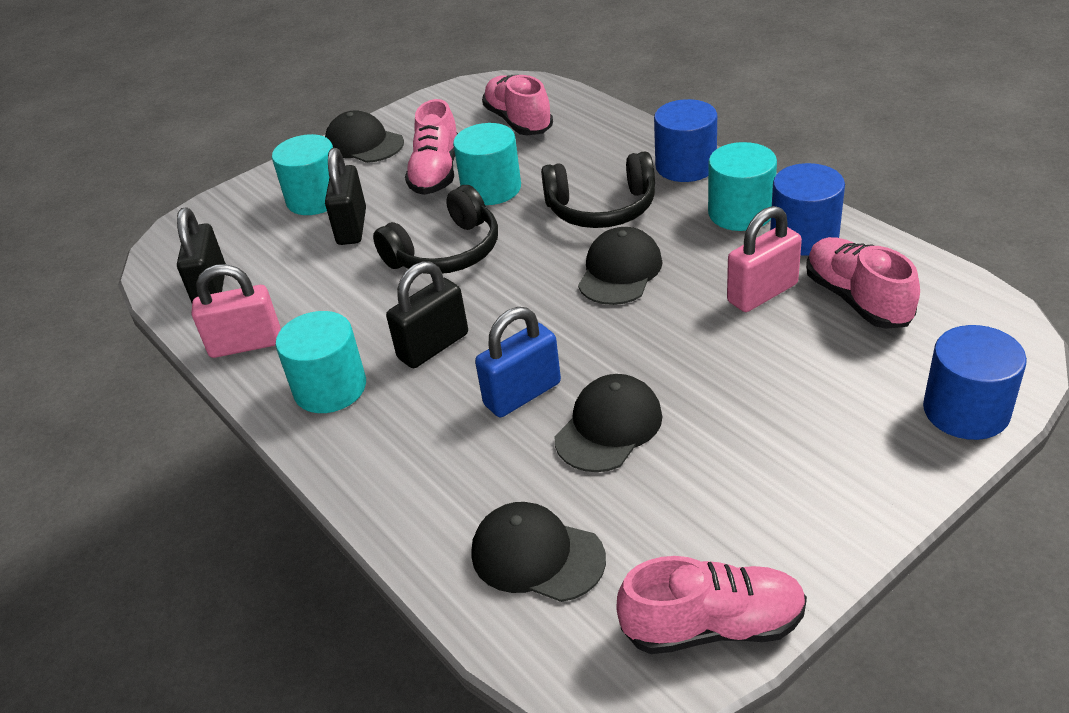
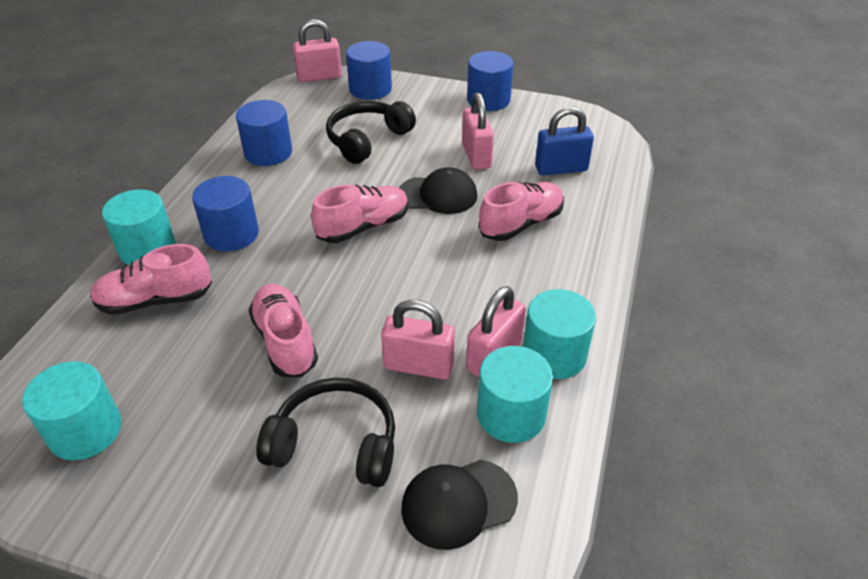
black cap: 4 -> 2
black padlock: 3 -> 0
blue cylinder: 3 -> 4
pink padlock: 2 -> 4

